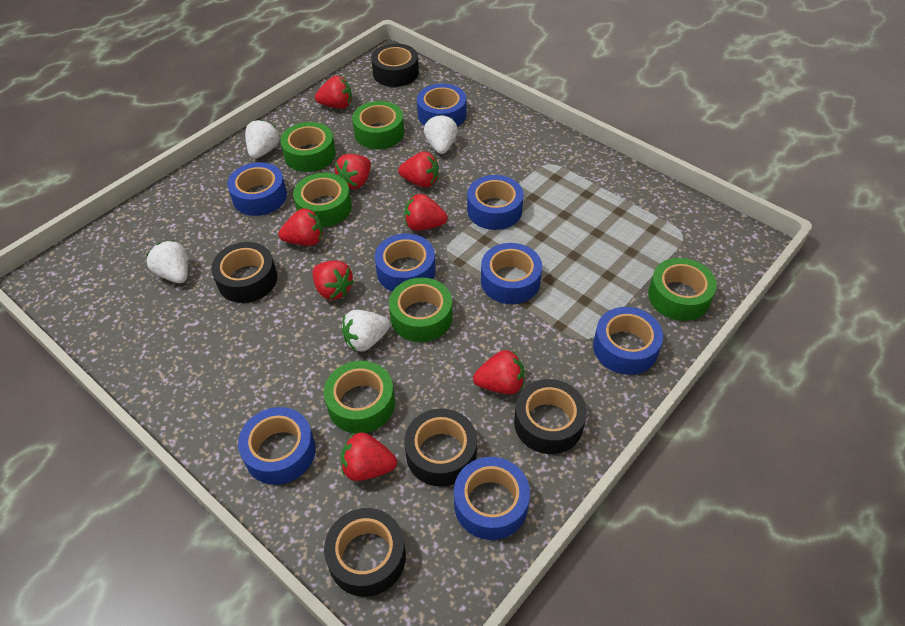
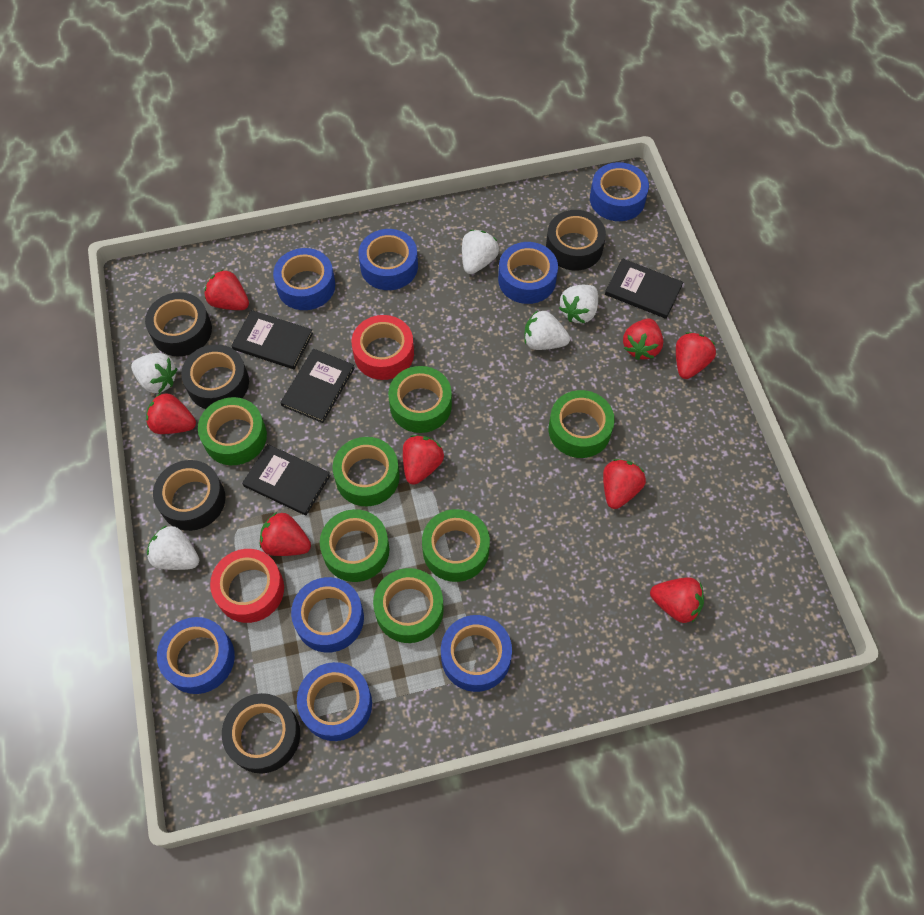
black book: 0 -> 4
green tape: 6 -> 7
red tape: 0 -> 2
white strawberry: 4 -> 5

